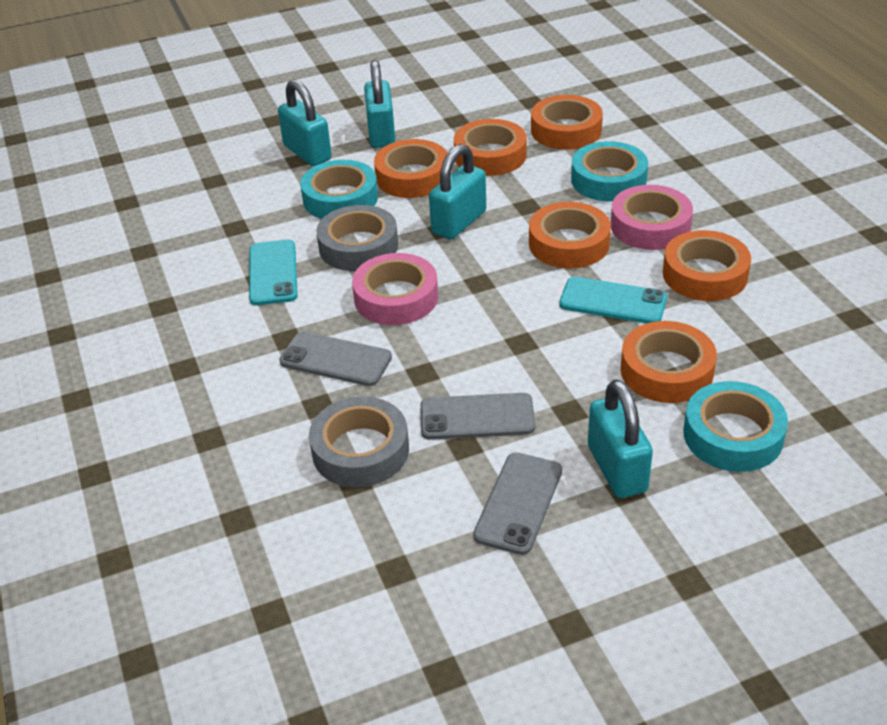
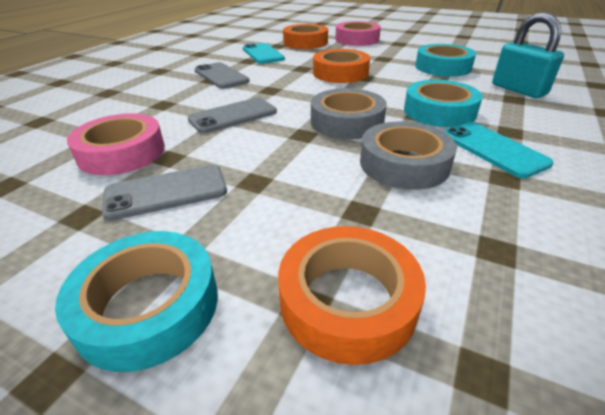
orange tape: 6 -> 3
turquoise padlock: 4 -> 1

